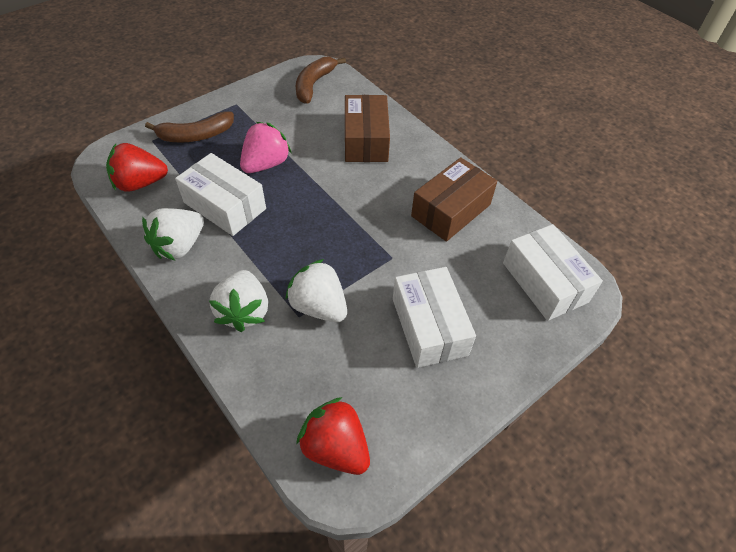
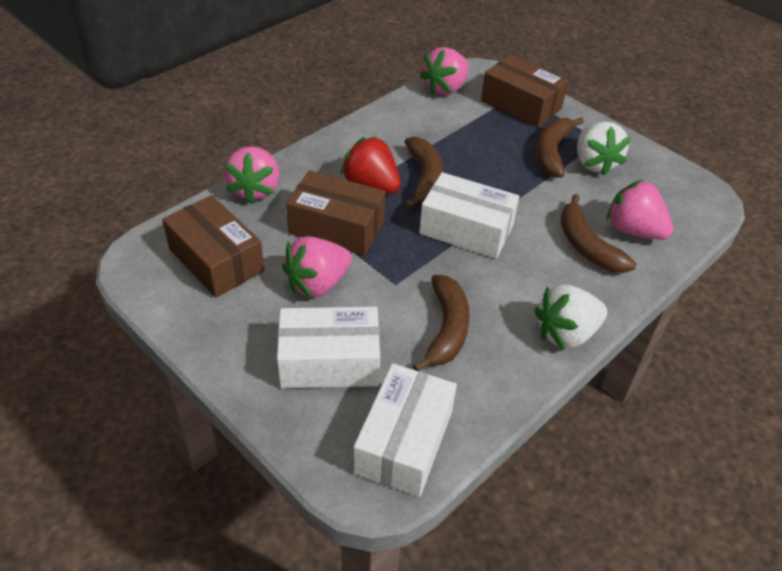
brown banana: 2 -> 4
brown box: 2 -> 3
pink strawberry: 1 -> 4
red strawberry: 2 -> 1
white strawberry: 3 -> 2

